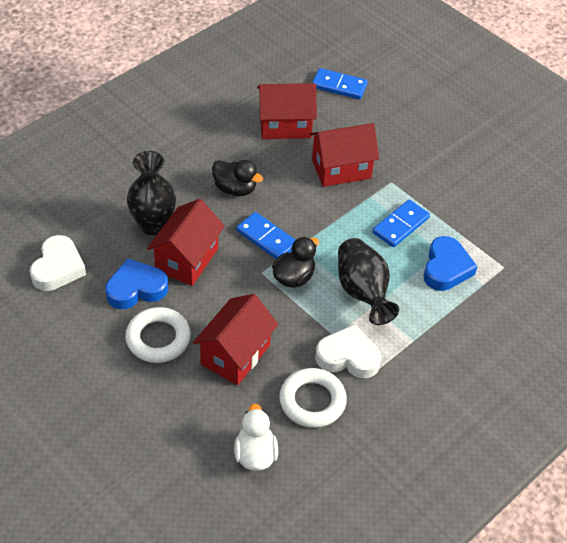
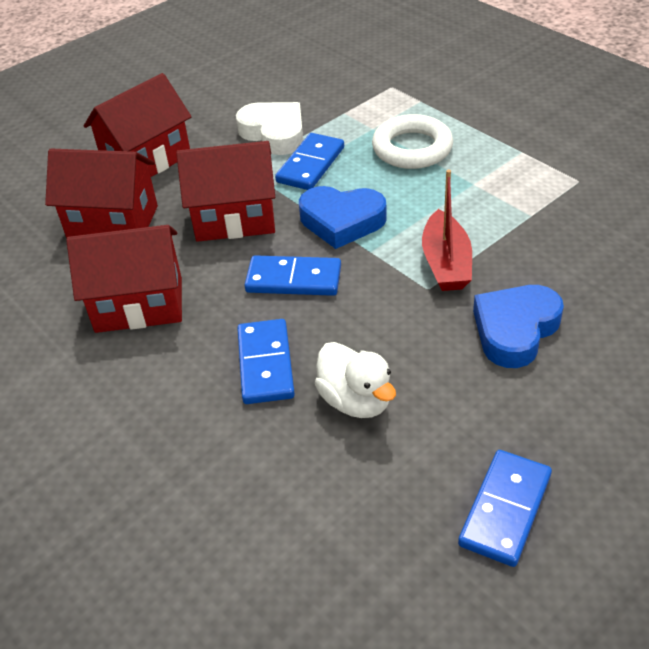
black duck: 2 -> 0
black vase: 2 -> 0
blue domino: 3 -> 4
red boat: 0 -> 1
white heart: 2 -> 1
white ring: 2 -> 1

